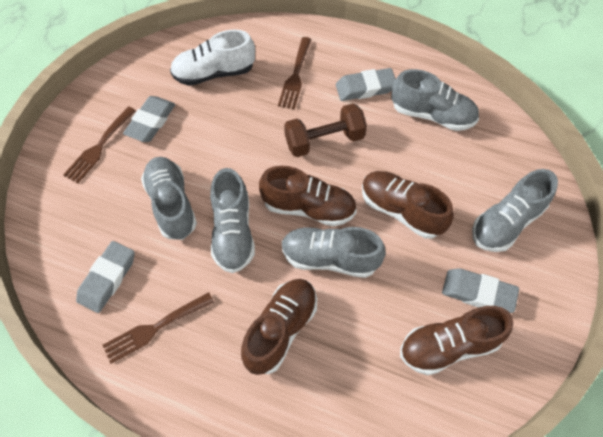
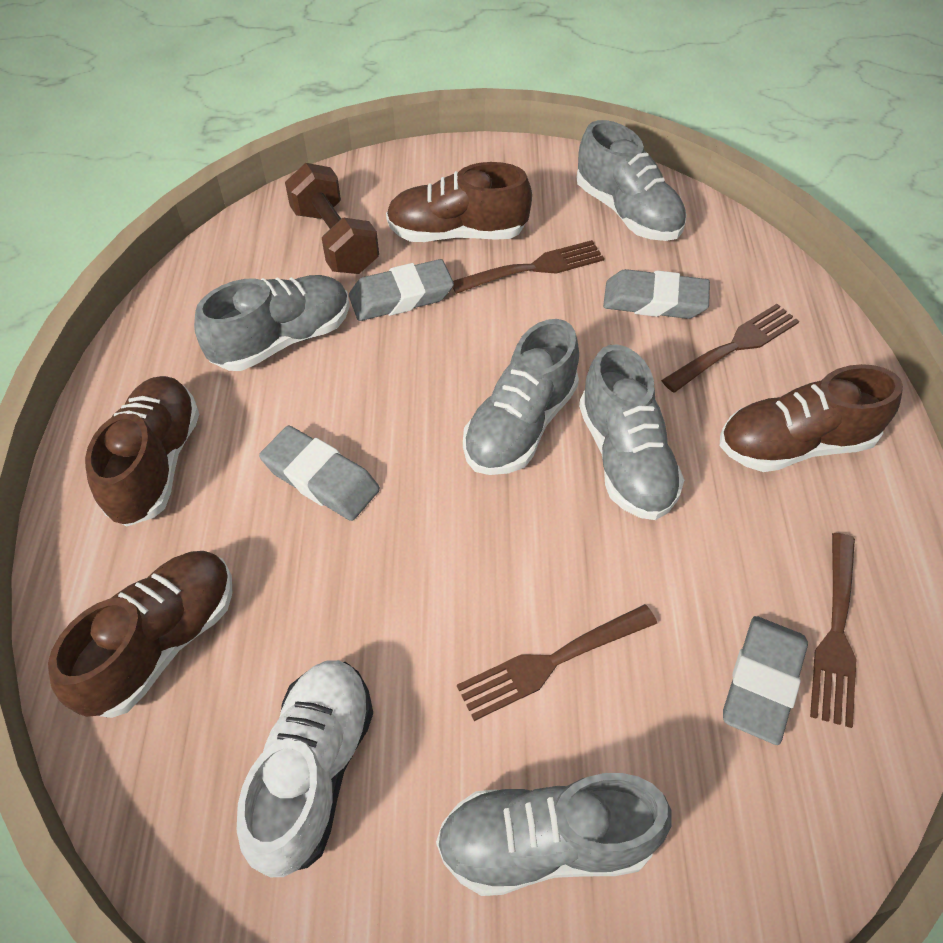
brown fork: 3 -> 4

